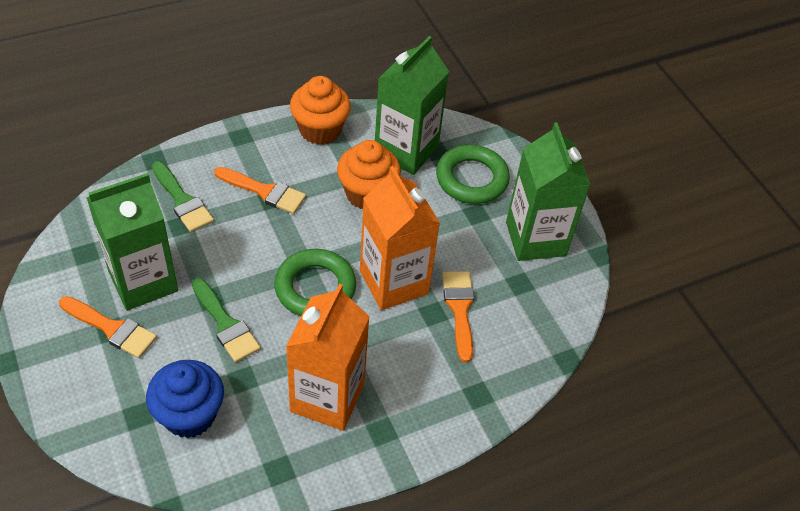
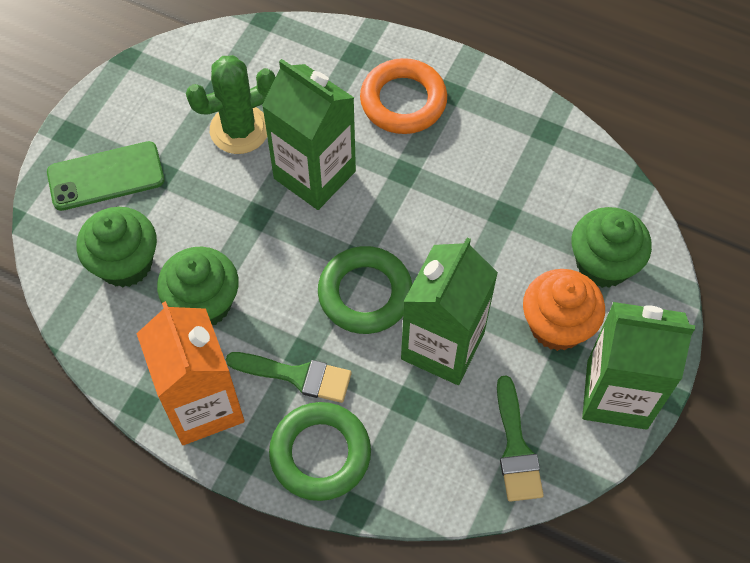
blue cupcake: 1 -> 0
green cactus: 0 -> 1
green cupcake: 0 -> 3
green phone: 0 -> 1
orange brush: 3 -> 0
orange carton: 2 -> 1
orange cupcake: 2 -> 1
orange ring: 0 -> 1

